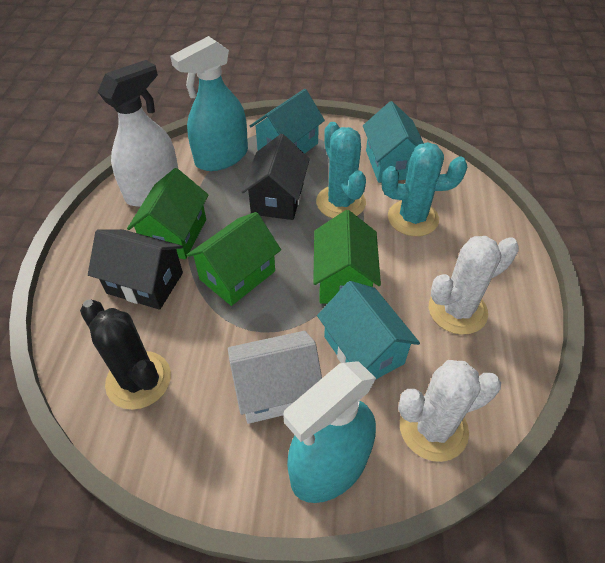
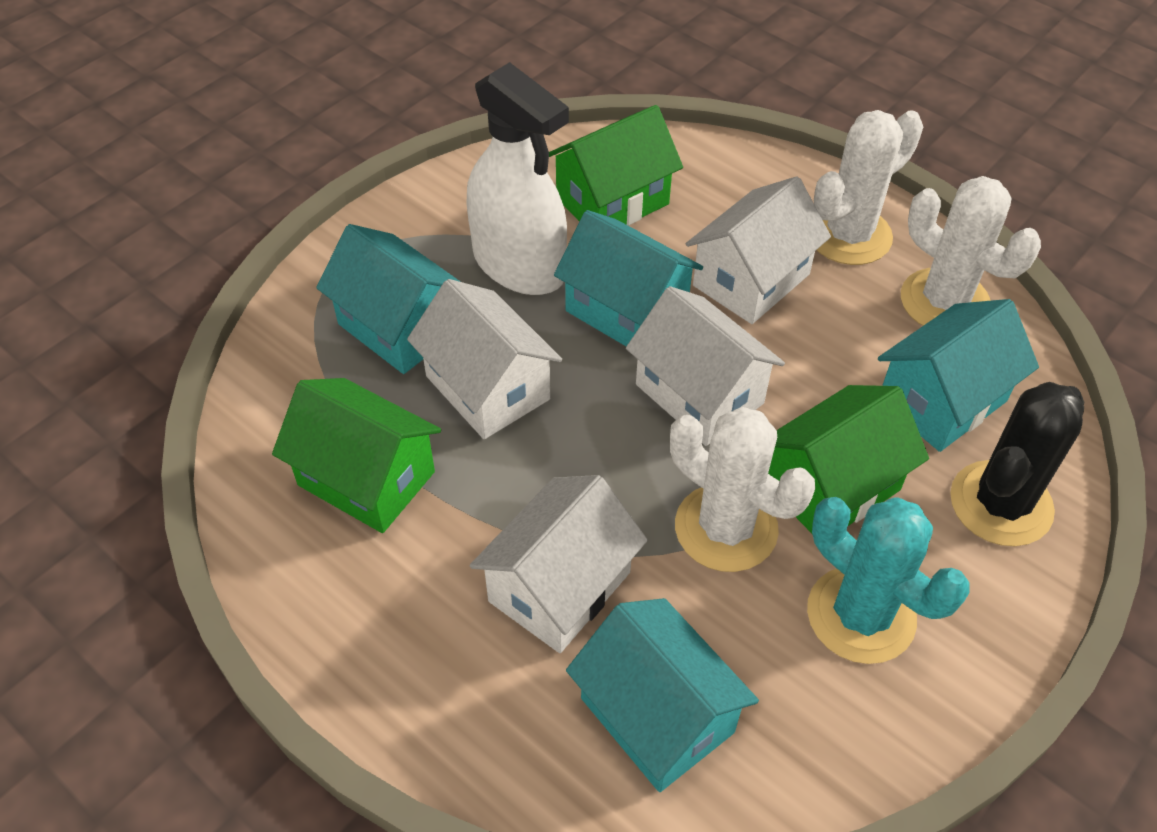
black house: 2 -> 0
turquoise cactus: 2 -> 1
turquoise house: 3 -> 4
turquoise spray bottle: 2 -> 0
white cactus: 2 -> 3
white house: 1 -> 4

